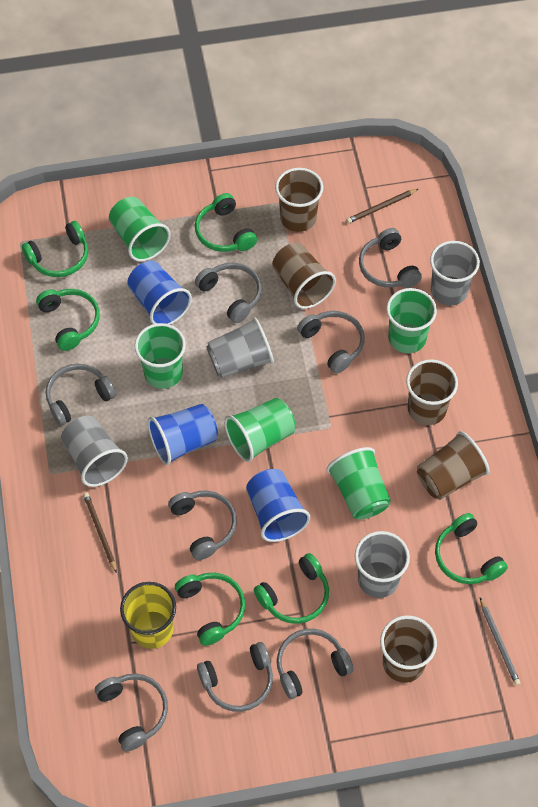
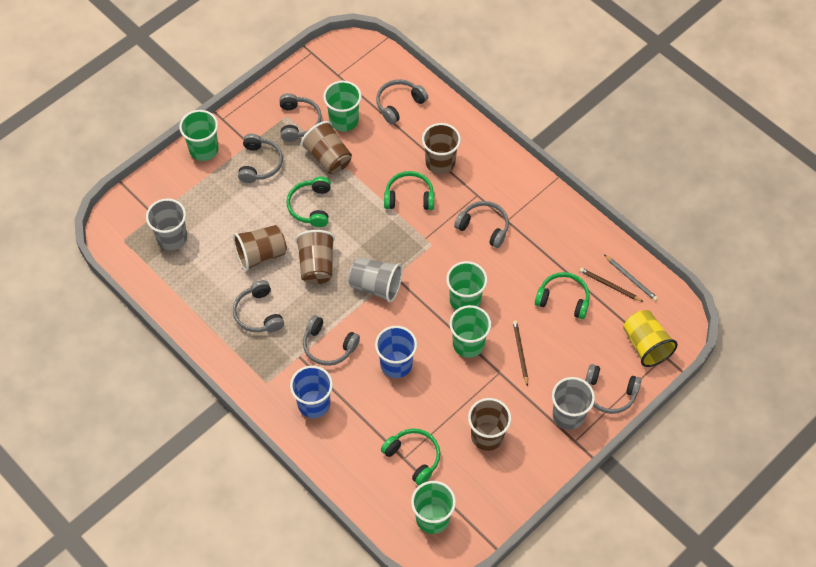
blue cup: 3 -> 2
green headphones: 6 -> 4
grey cup: 4 -> 3
grey headphones: 8 -> 7

